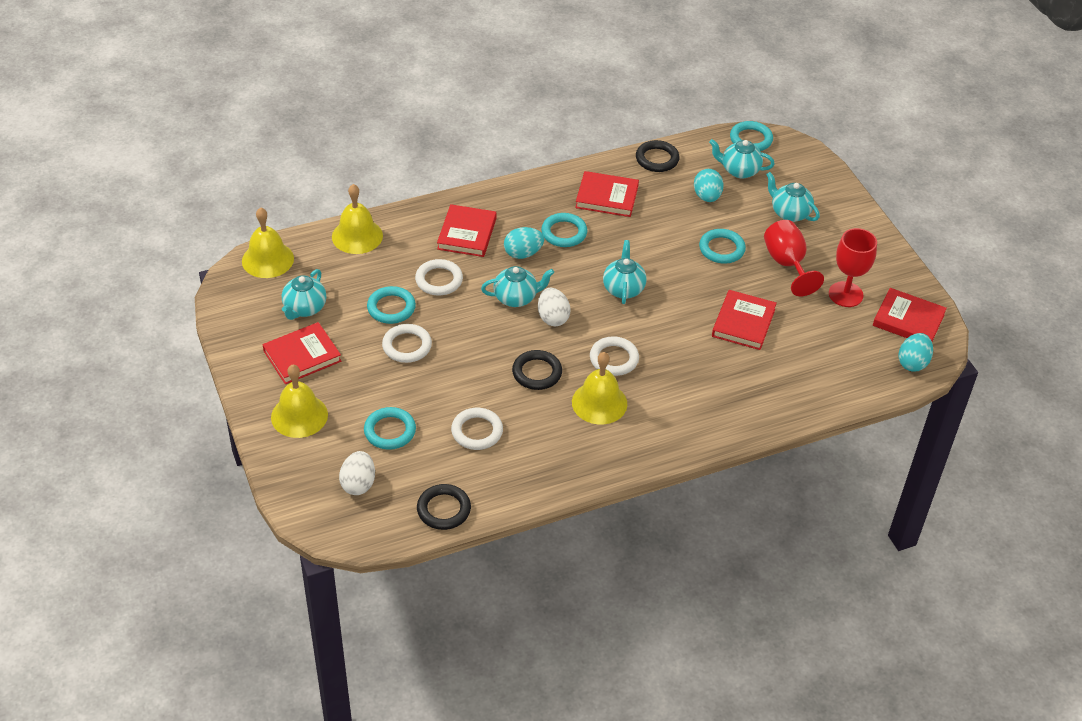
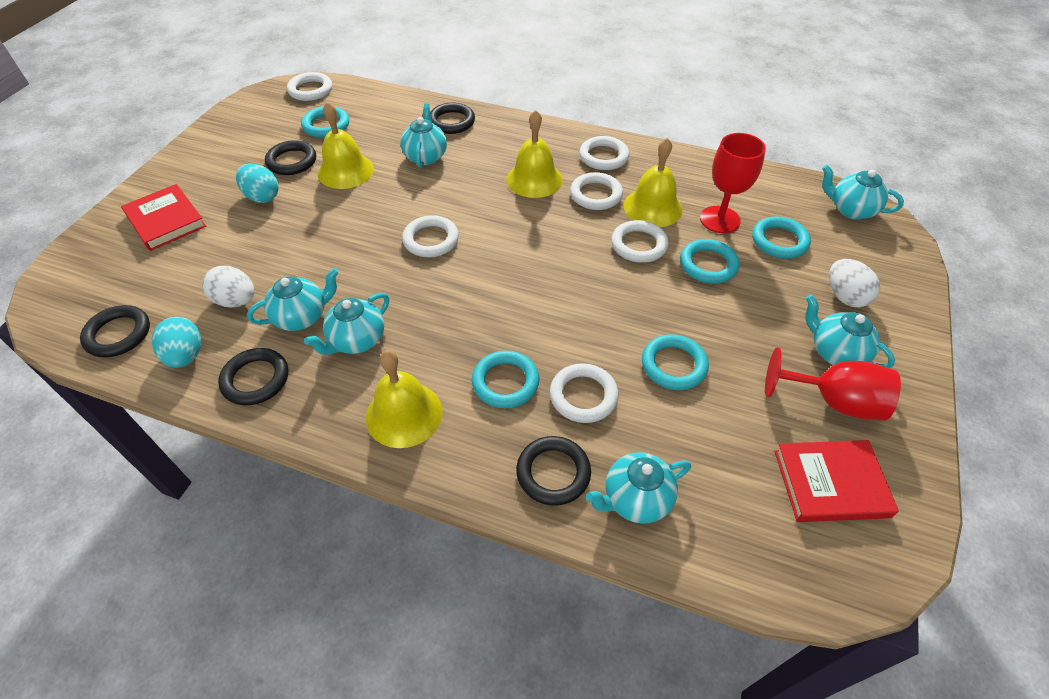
black ring: 3 -> 5
red book: 5 -> 2
turquoise egg: 3 -> 2
turquoise teapot: 5 -> 6
white ring: 4 -> 6

